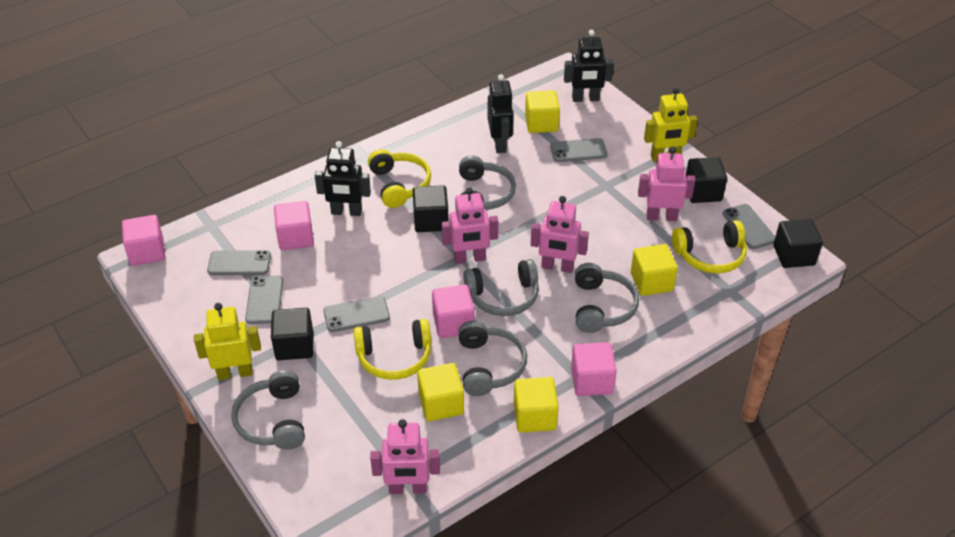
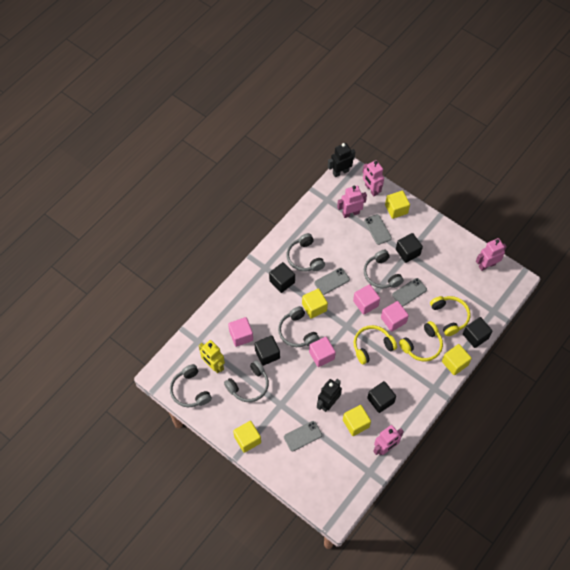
black cube: 4 -> 5
black robot: 3 -> 2
grey phone: 5 -> 4
yellow cube: 4 -> 5
yellow robot: 2 -> 1

